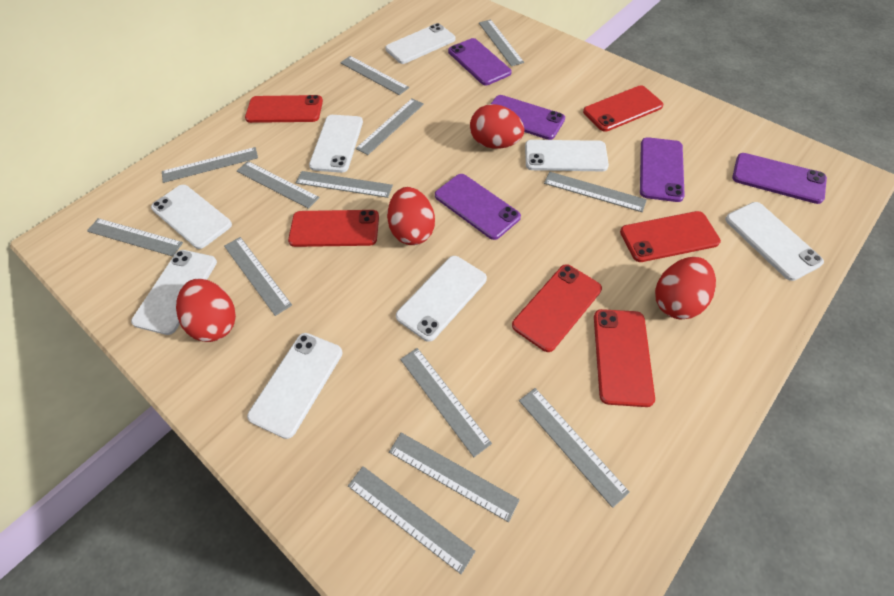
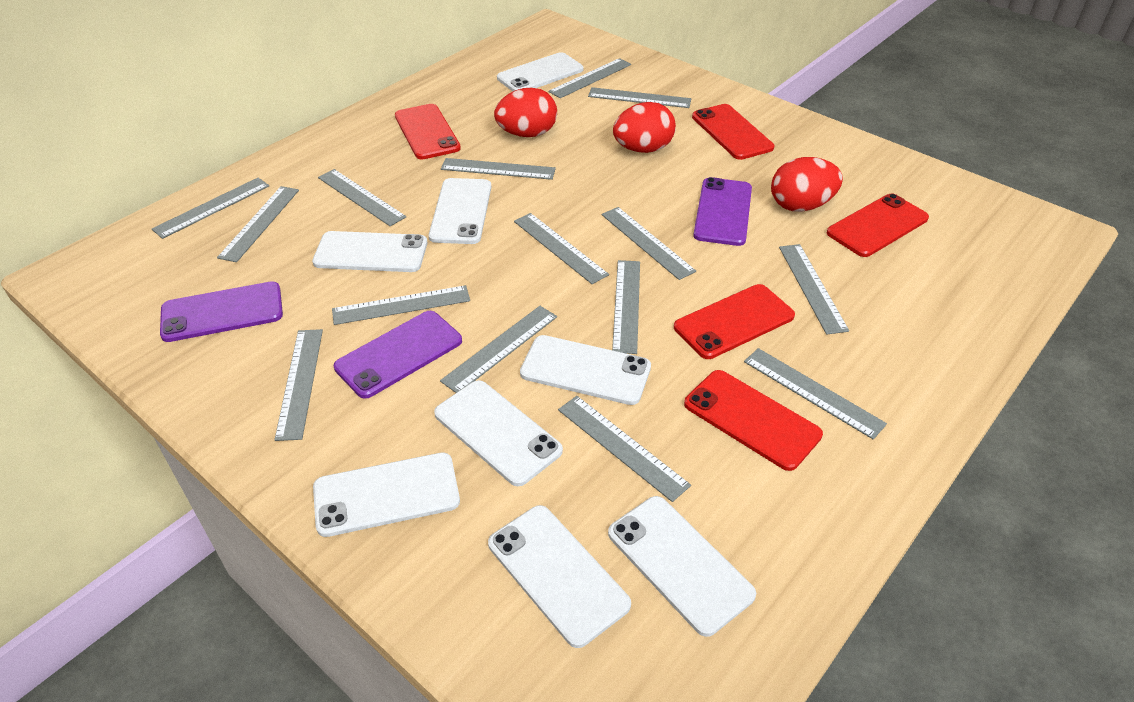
grey ruler: 13 -> 15
purple phone: 5 -> 3
red egg: 4 -> 3
red phone: 6 -> 5

